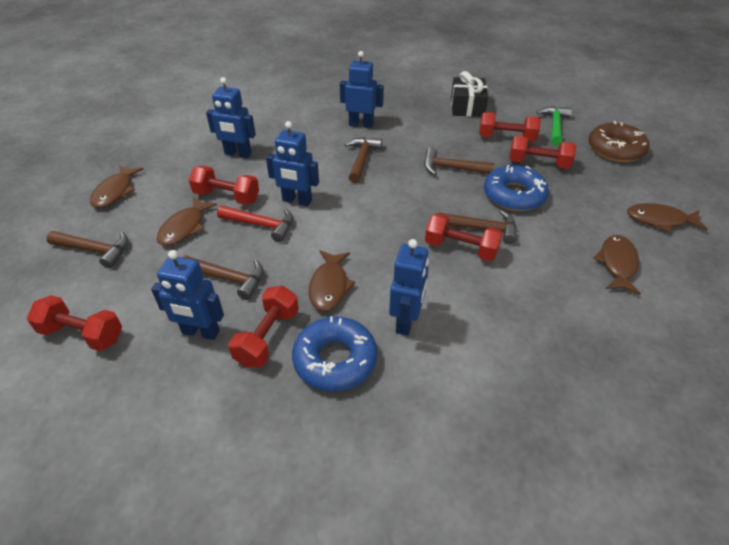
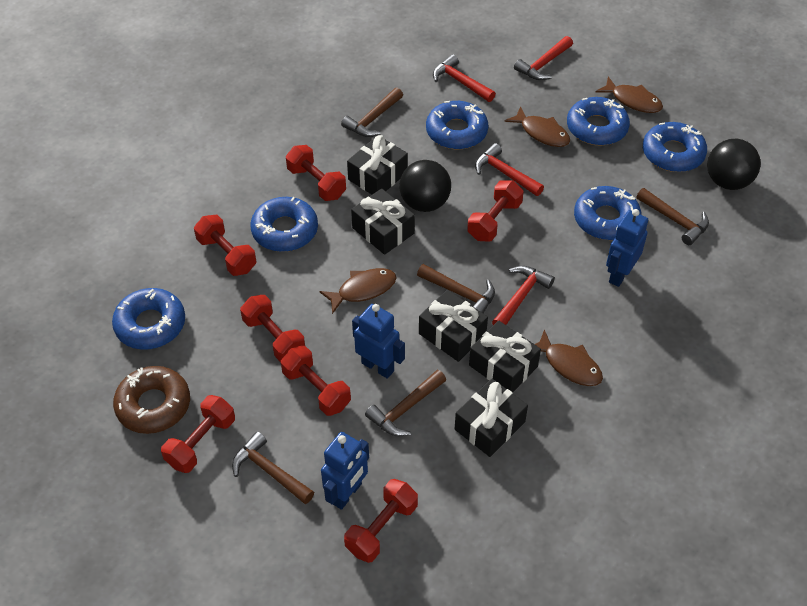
black ball: 0 -> 2
black gift: 1 -> 5
blue donut: 2 -> 6
blue robot: 5 -> 3
brown fish: 5 -> 4
green hammer: 1 -> 0
red dumbbell: 6 -> 7
red hammer: 1 -> 4

